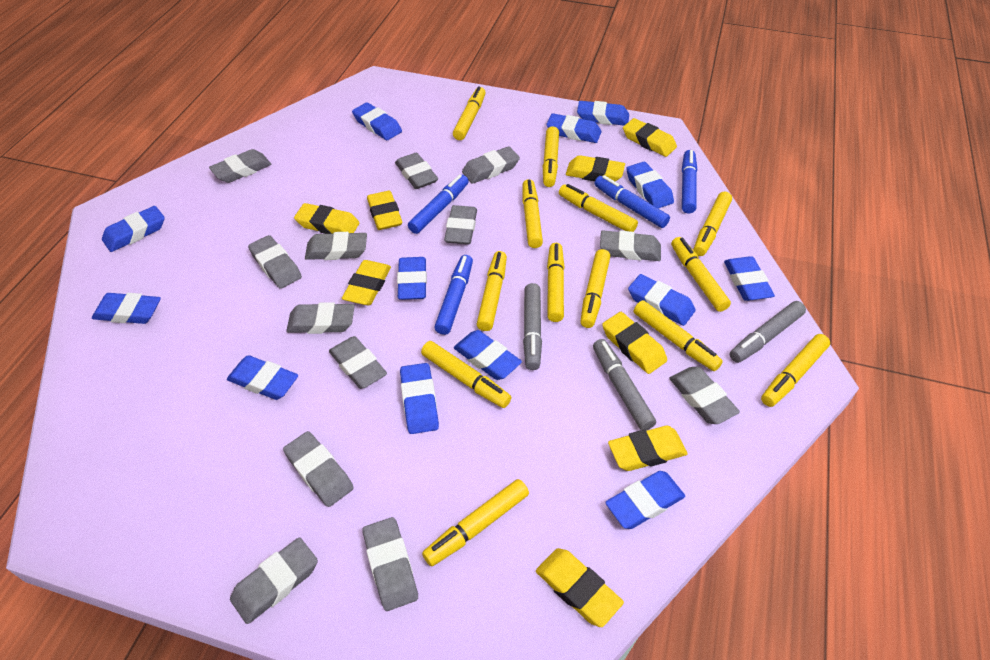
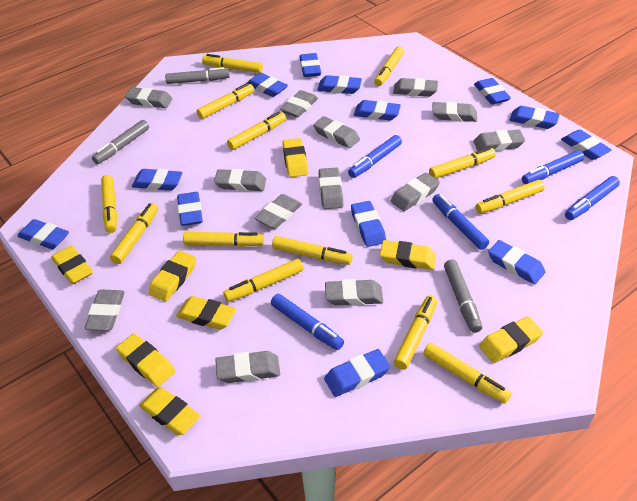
blue marker: 4 -> 5

